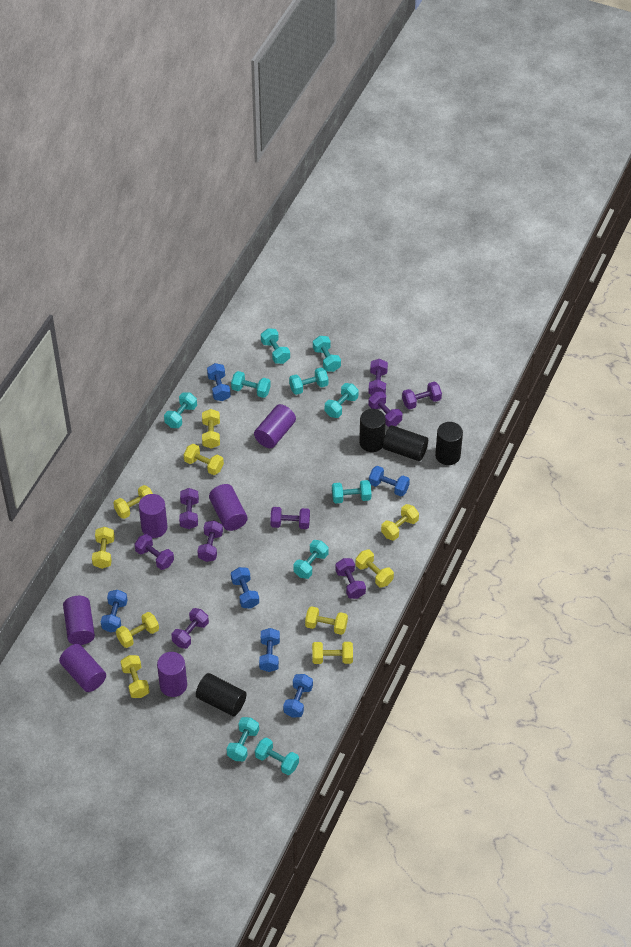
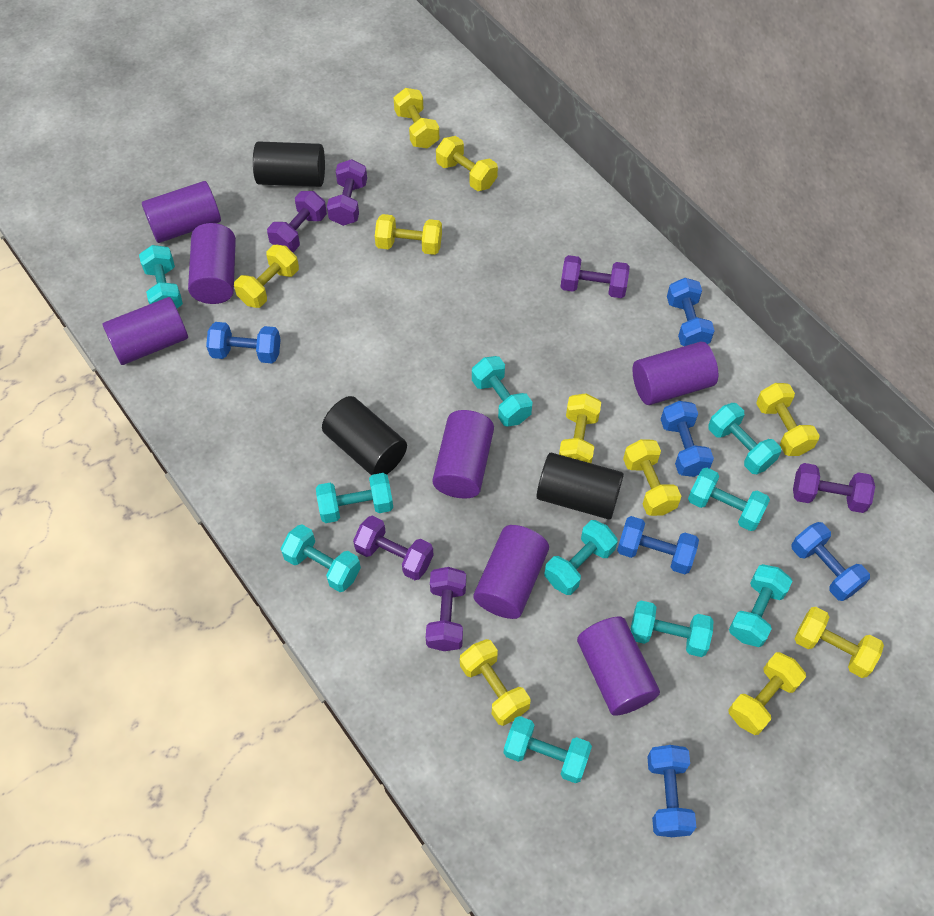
black cylinder: 4 -> 3
purple cylinder: 6 -> 7
purple dumbbell: 9 -> 6

